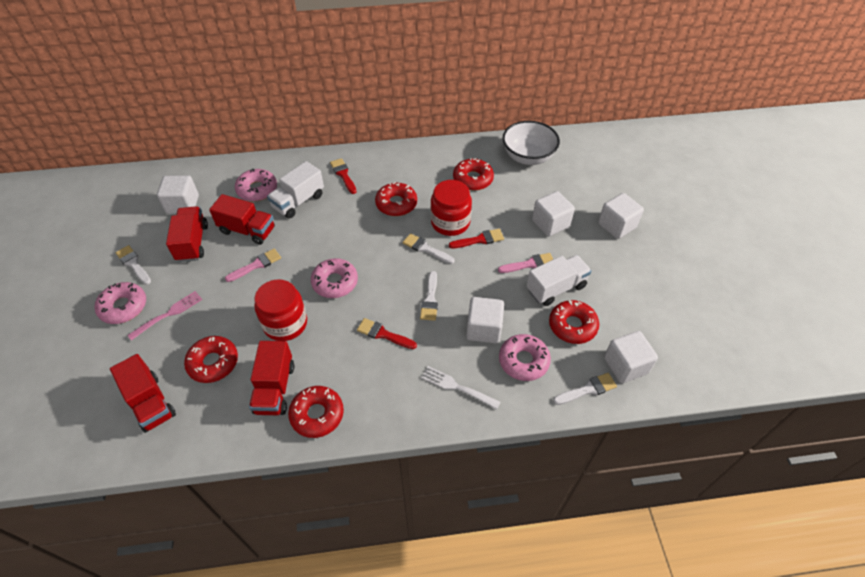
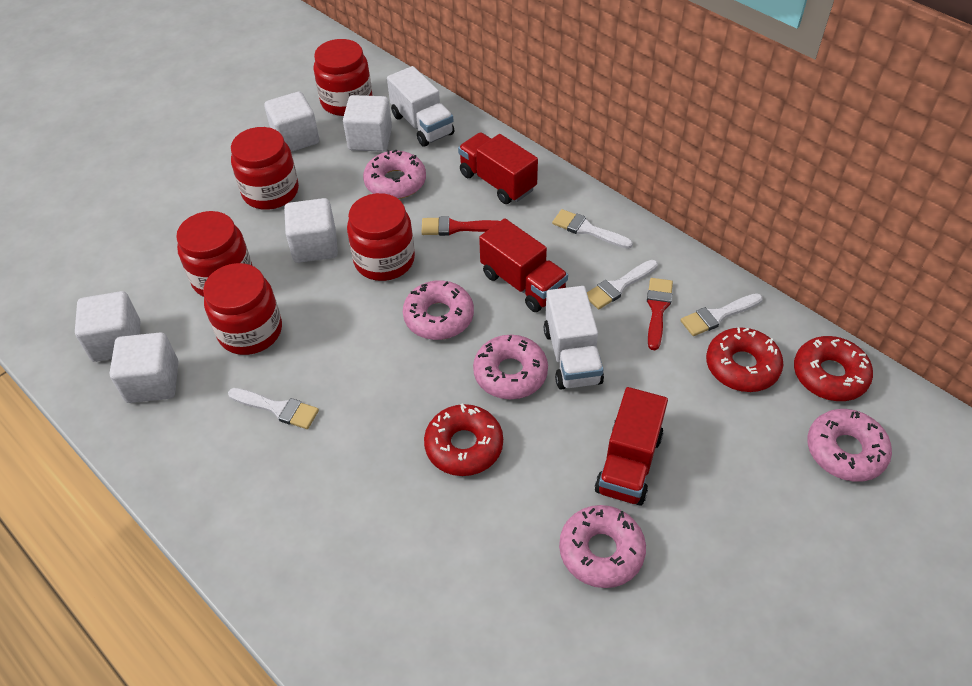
pink brush: 2 -> 0
pink donut: 4 -> 5
pink fork: 1 -> 0
red brush: 3 -> 2
red donut: 5 -> 3
red jar: 2 -> 5
red truck: 4 -> 3
white bowl: 1 -> 0
white fork: 1 -> 0

